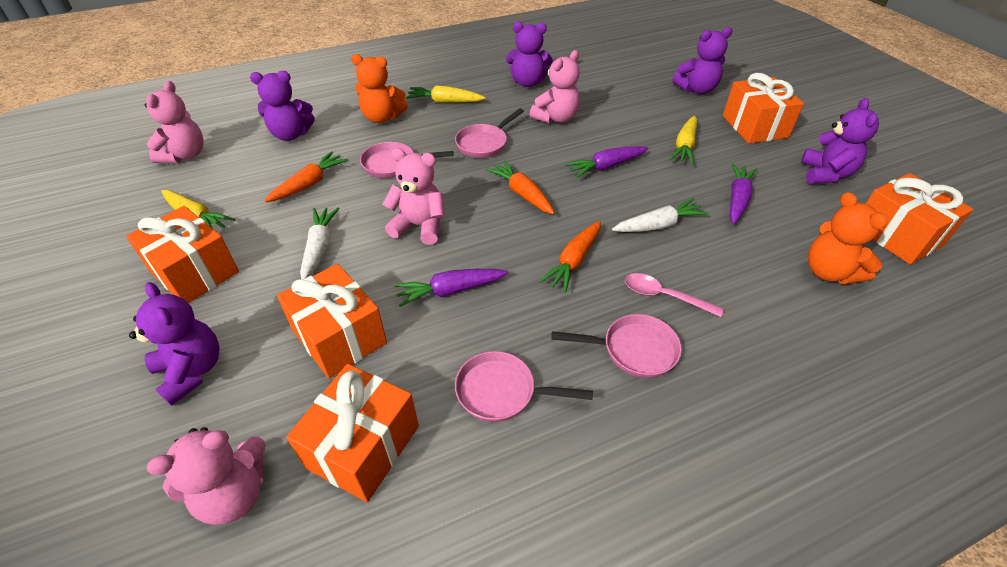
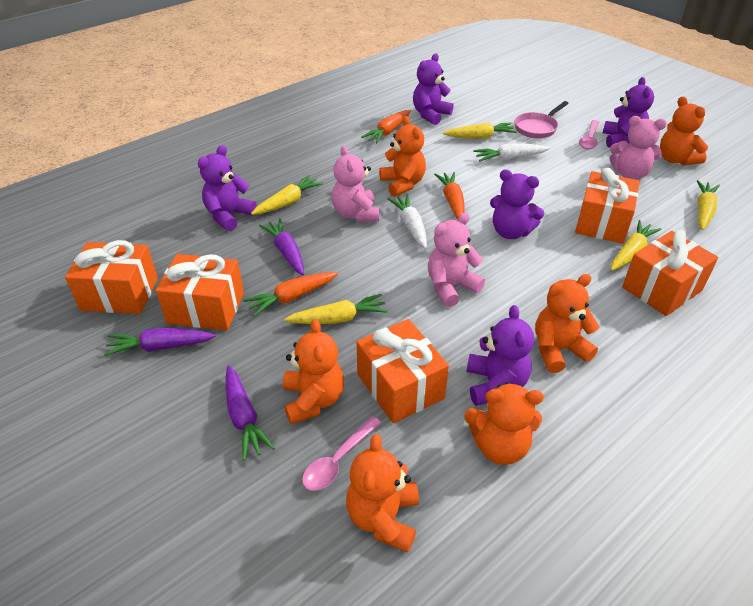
orange teddy bear: 2 -> 6
pink pan: 4 -> 1
pink spoon: 1 -> 2
pink teddy bear: 4 -> 3
yellow carrot: 3 -> 5

